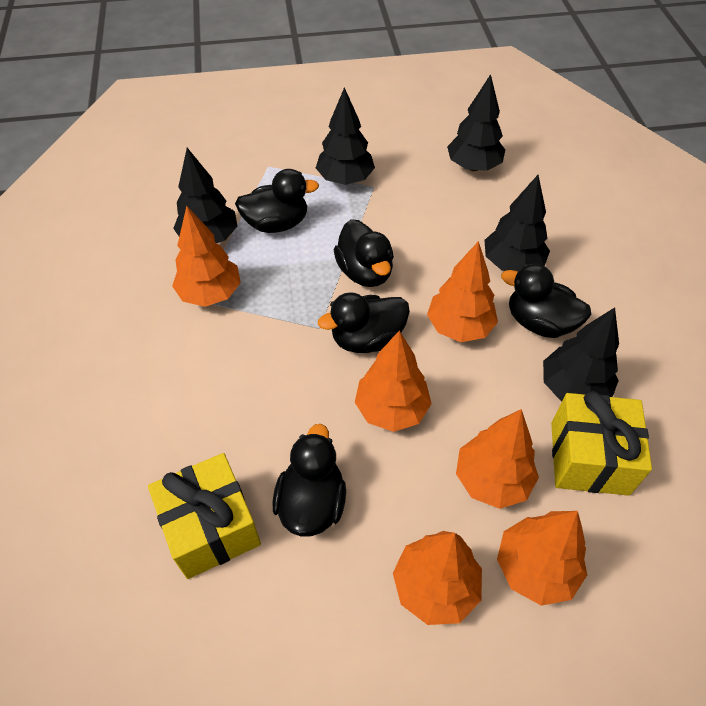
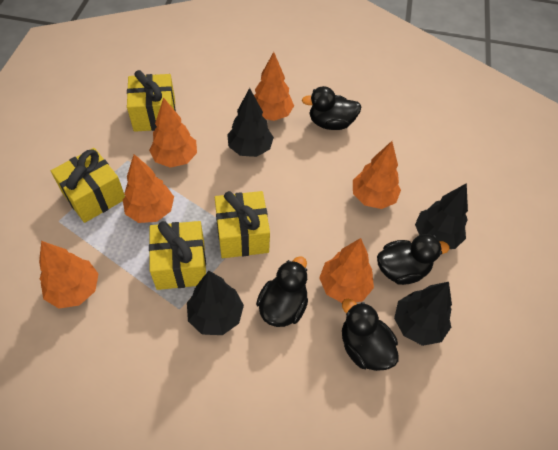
black duck: 5 -> 4
black tree: 5 -> 4
yellow gift: 2 -> 4

